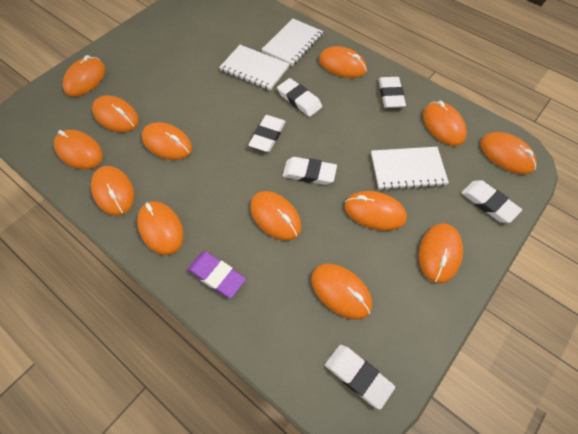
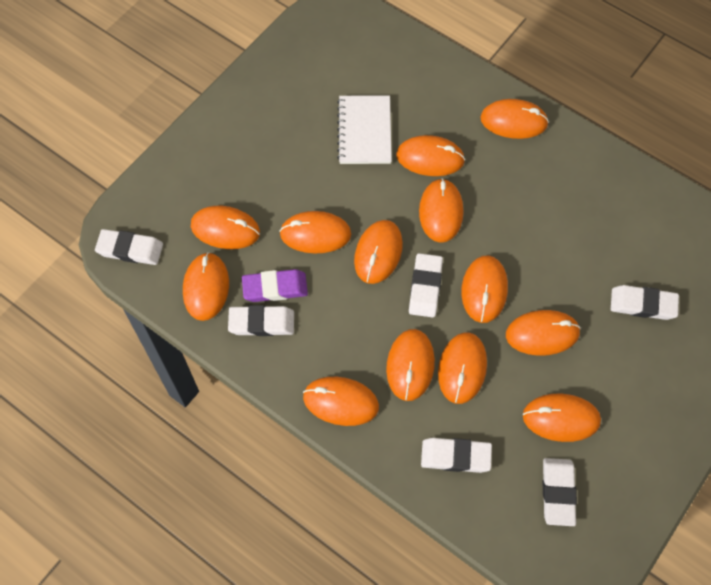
white notebook: 3 -> 1

